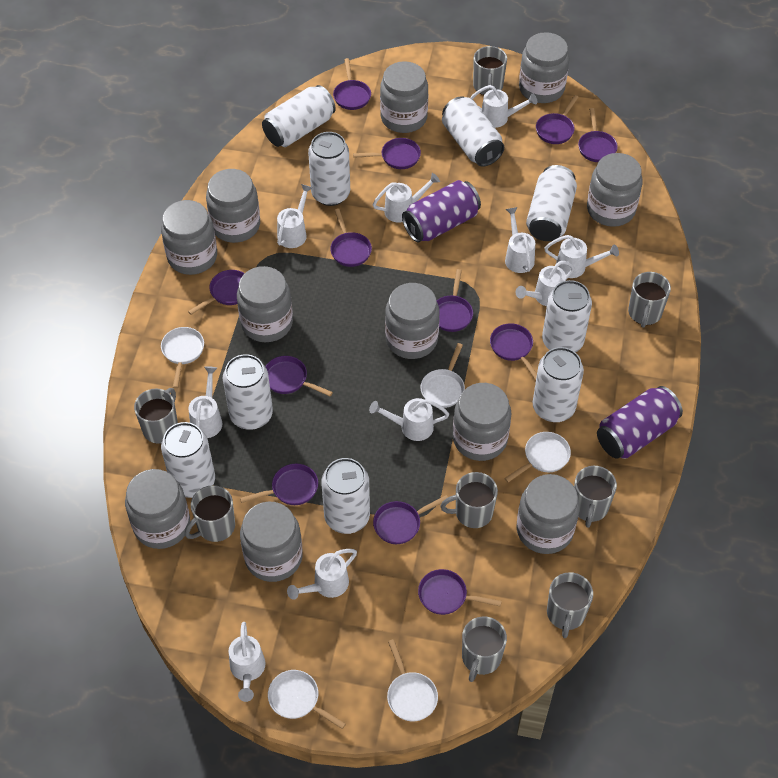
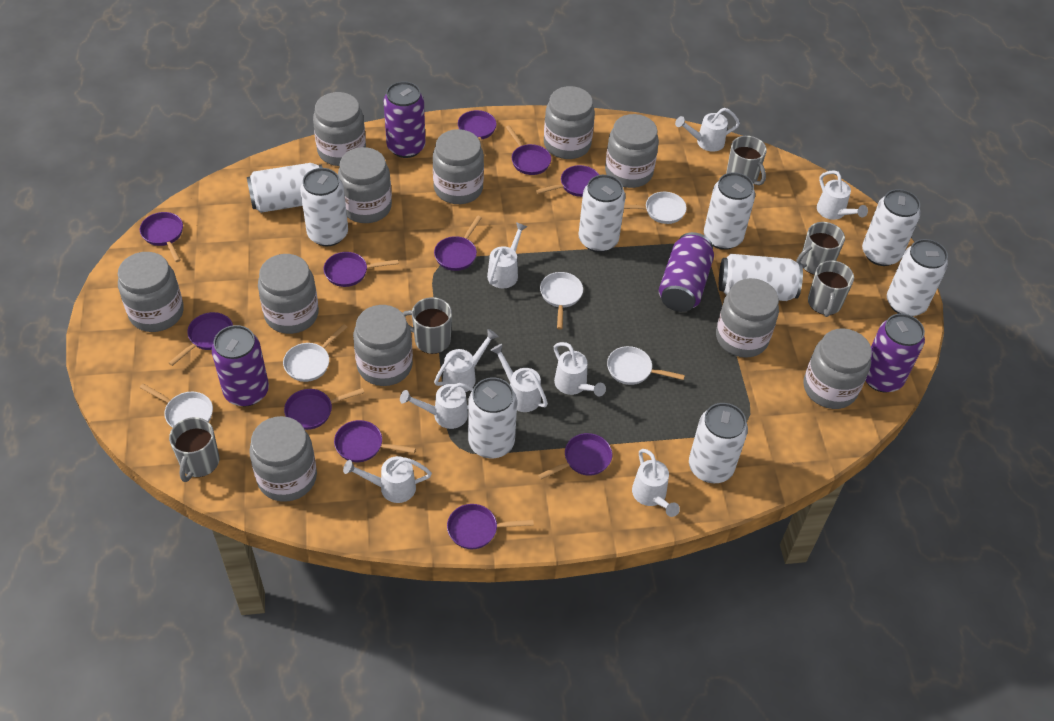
grey mug: 8 -> 5
purple can: 2 -> 4
purple pan: 12 -> 11
white watering can: 10 -> 9

